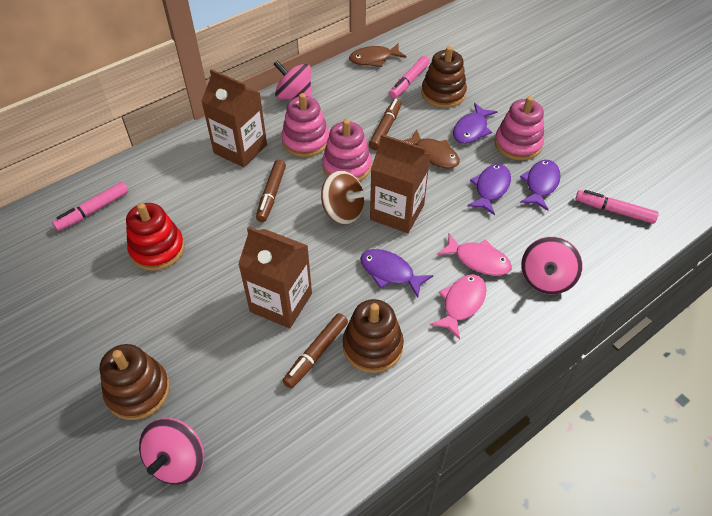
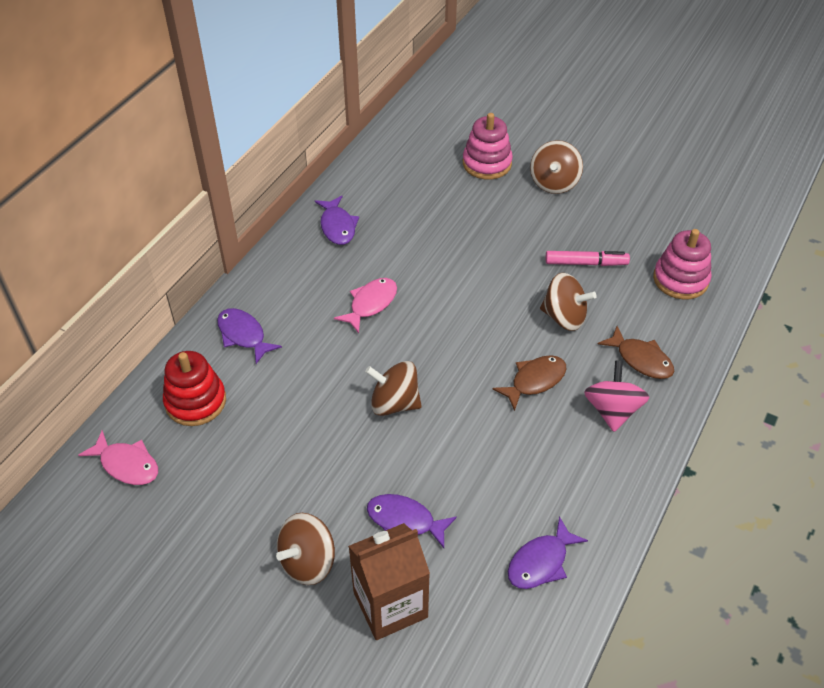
brown carton: 3 -> 1
brown marker: 3 -> 0
brown spinning top: 1 -> 4
brown stacking toy: 3 -> 0
pink marker: 3 -> 1
pink spinning top: 3 -> 1
pink stacking toy: 3 -> 2

